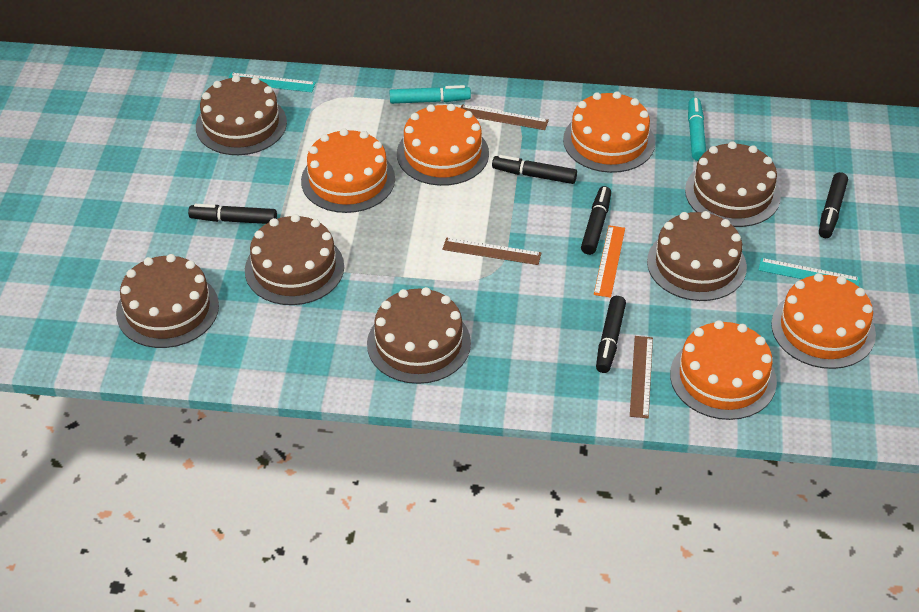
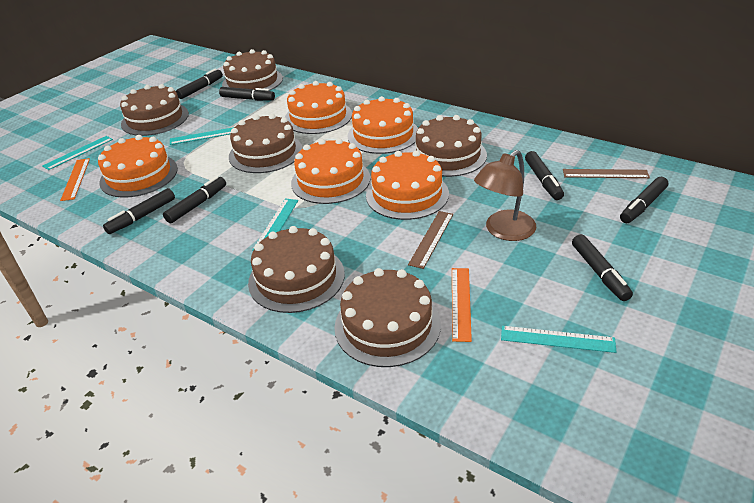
black marker: 5 -> 7
brown lamp: 0 -> 1
brown ruler: 3 -> 2
orange ruler: 1 -> 2
turquoise marker: 2 -> 0
turquoise ruler: 2 -> 4

